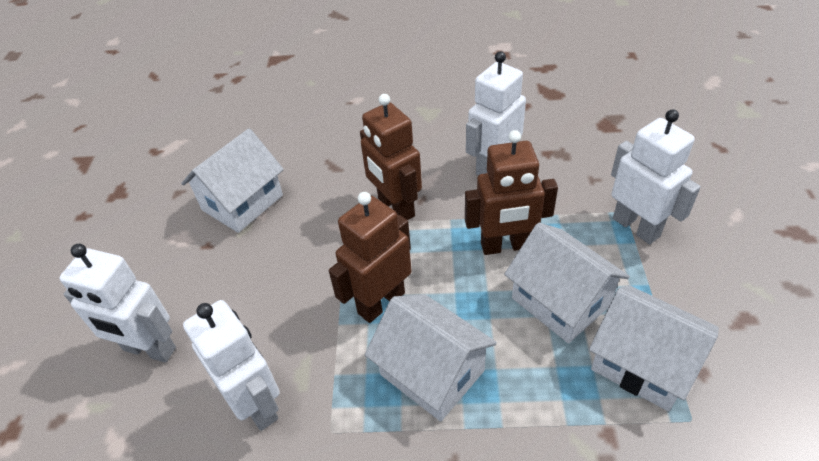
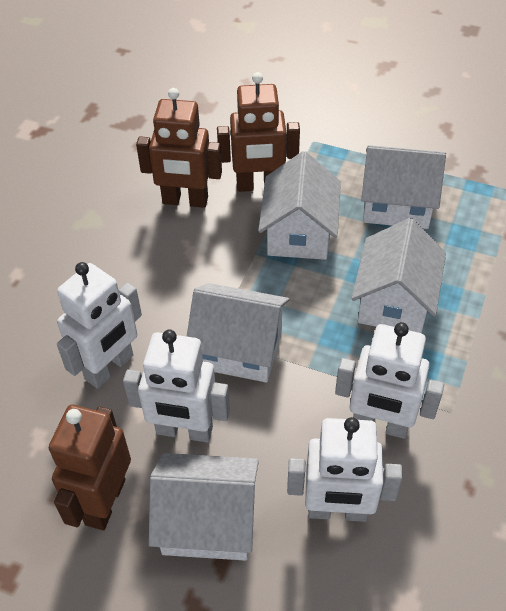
white house: 4 -> 5

